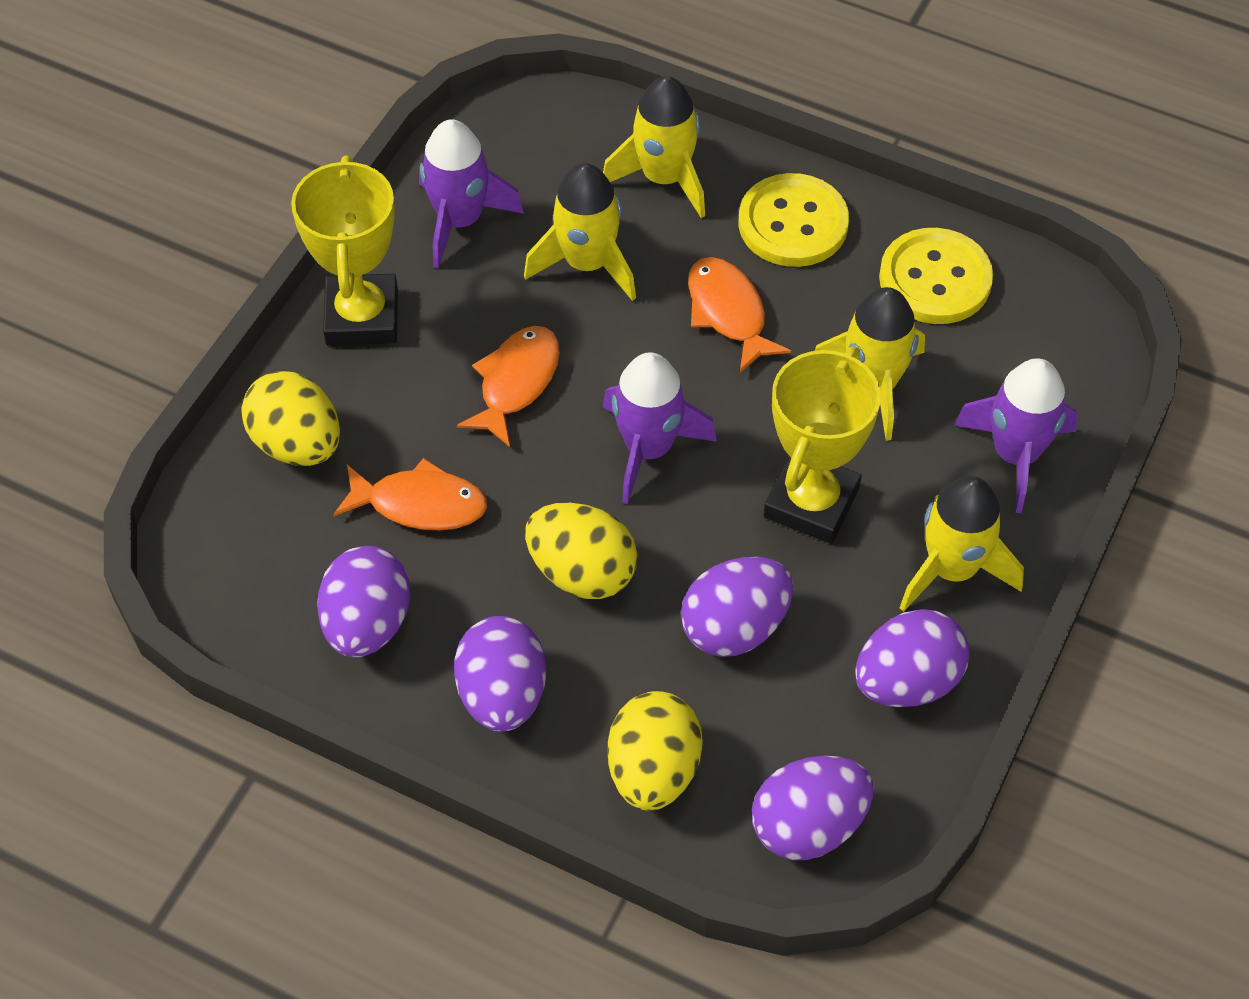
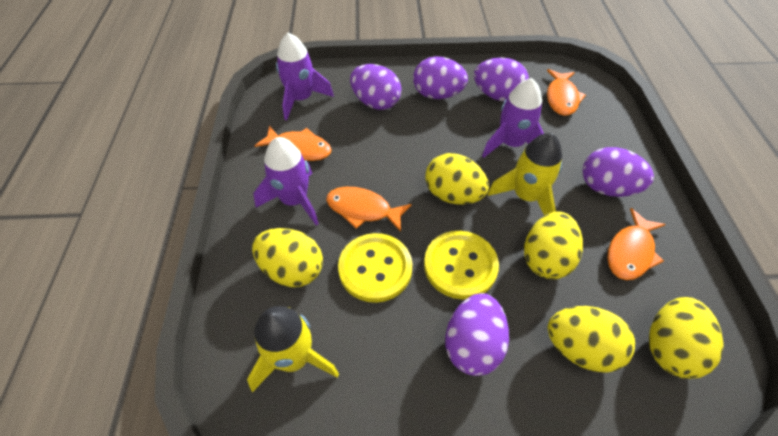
orange fish: 3 -> 4
yellow egg: 3 -> 5
yellow rocket: 4 -> 2
yellow trophy: 2 -> 0

